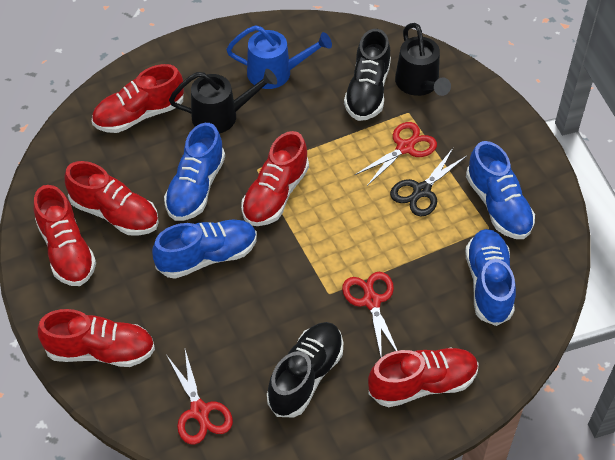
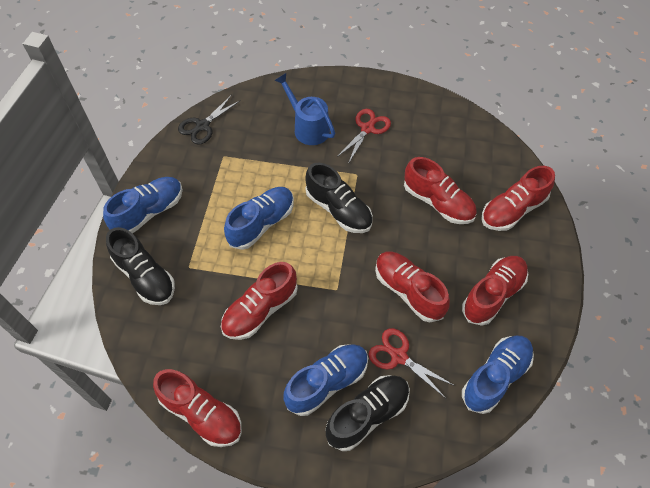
black shoe: 2 -> 3
black watering can: 2 -> 0
red scissors: 3 -> 2

